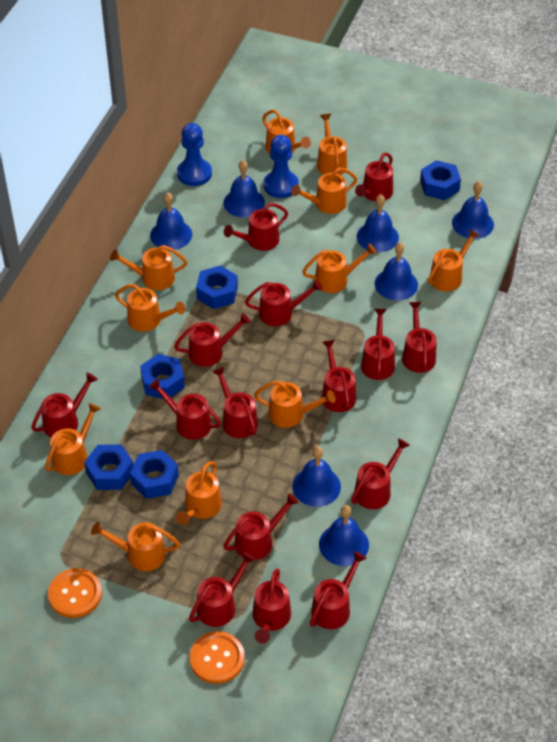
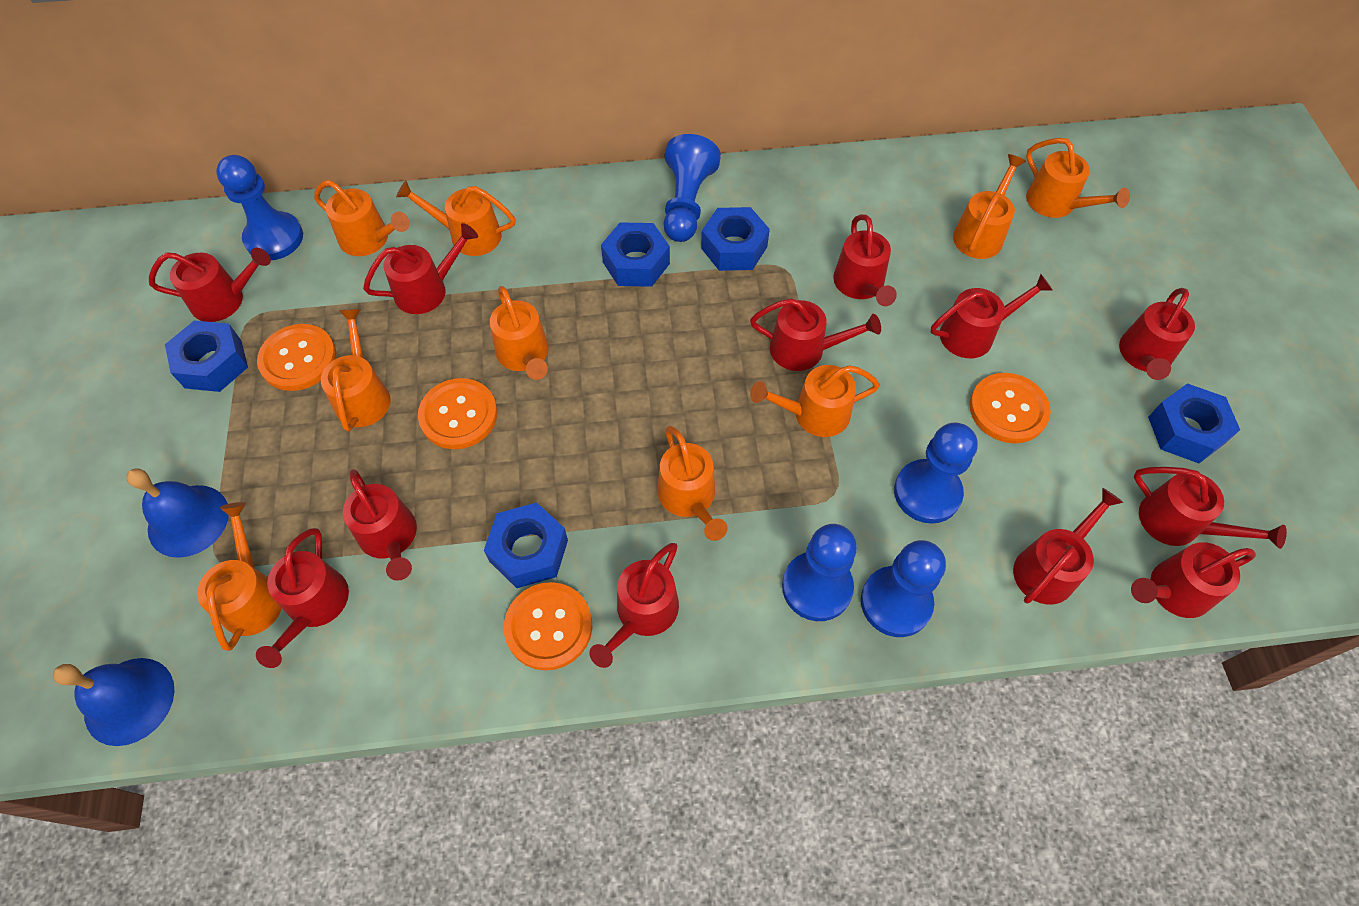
blue bell: 7 -> 2
blue pawn: 2 -> 5
orange button: 2 -> 4
orange watering can: 11 -> 9
red watering can: 15 -> 12

